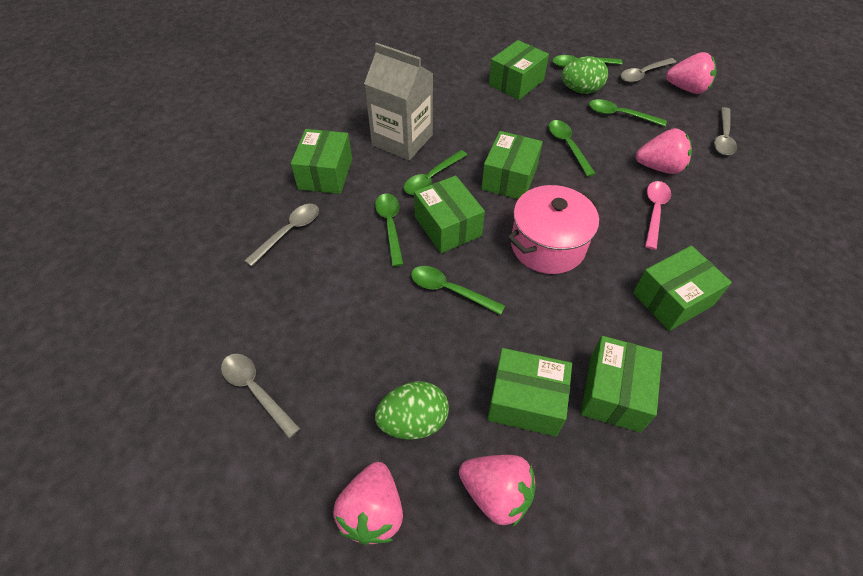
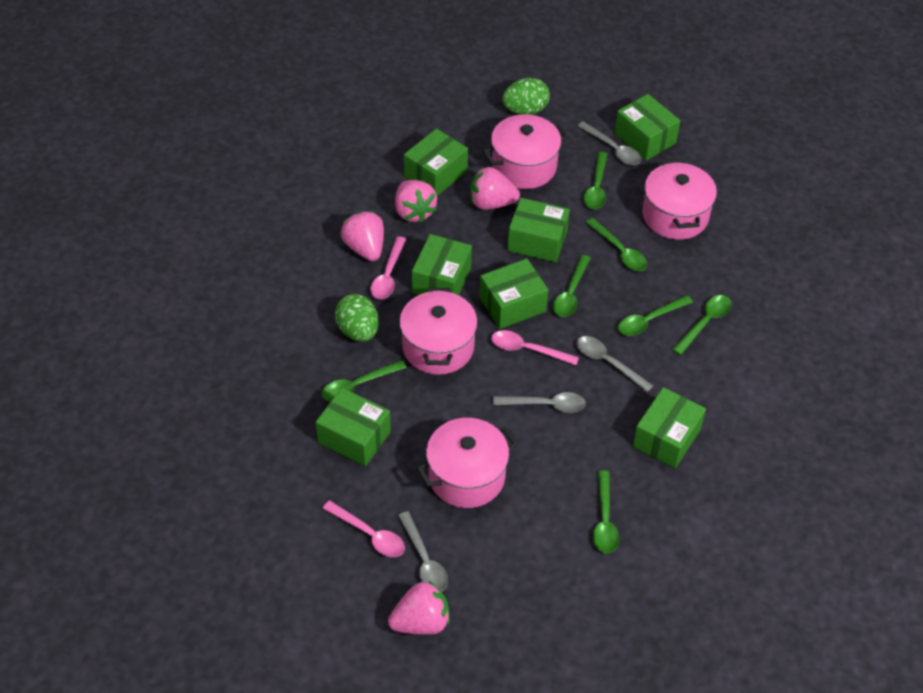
green spoon: 6 -> 7
grey carton: 1 -> 0
pink pot: 1 -> 4
pink spoon: 1 -> 3

